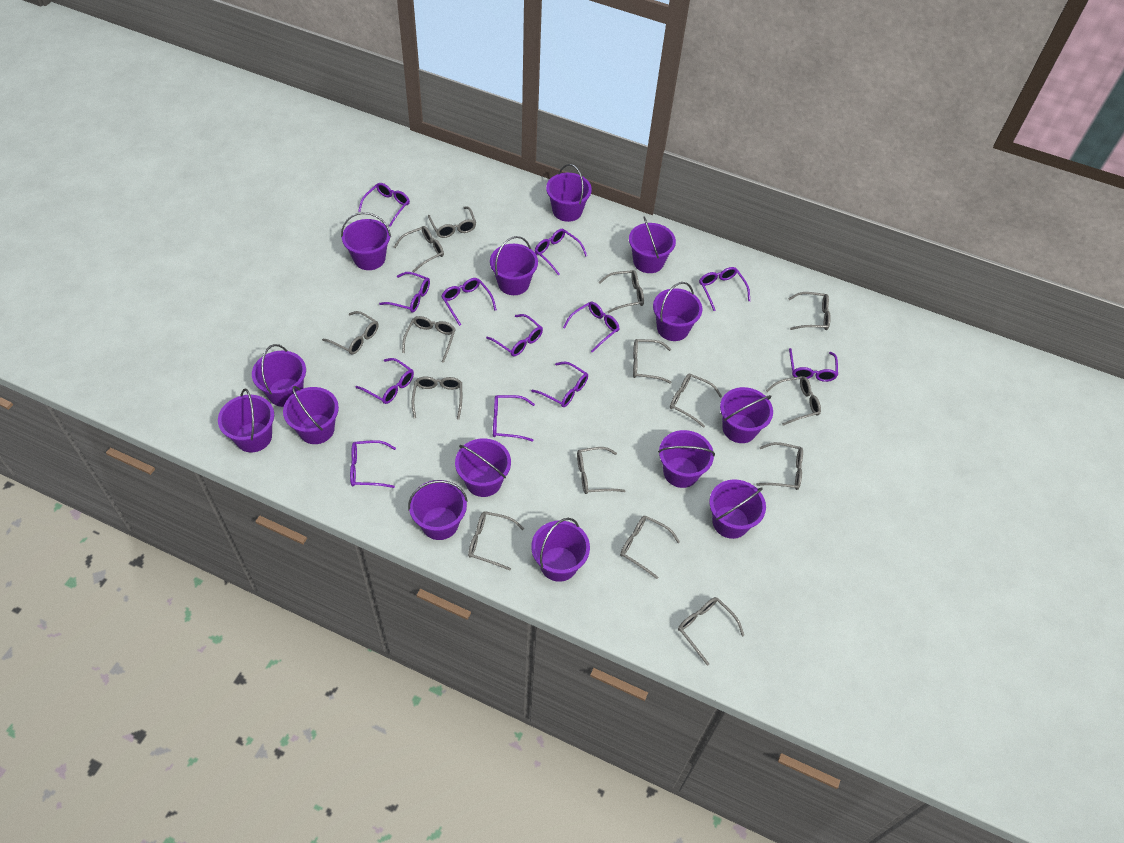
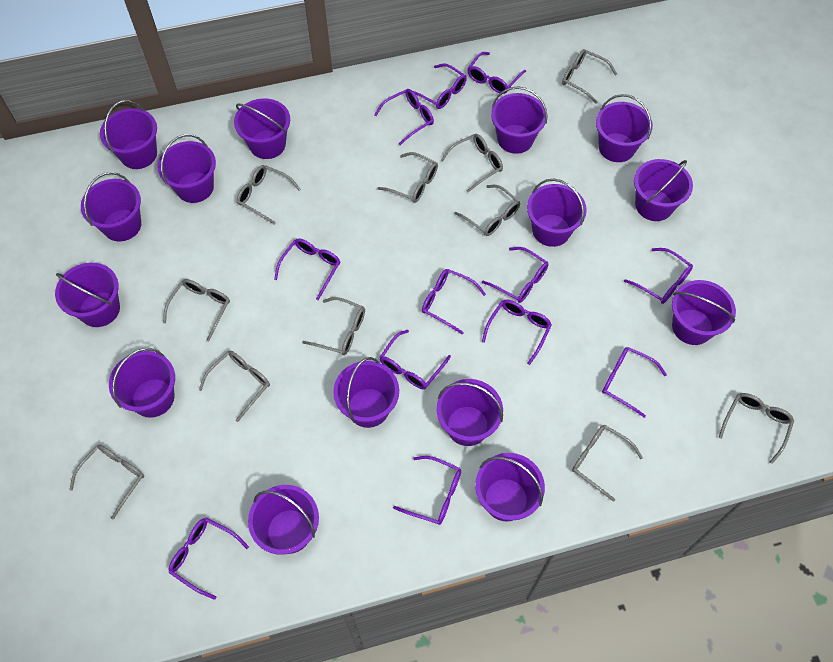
grey glasses: 15 -> 11
purple bucket: 14 -> 15

